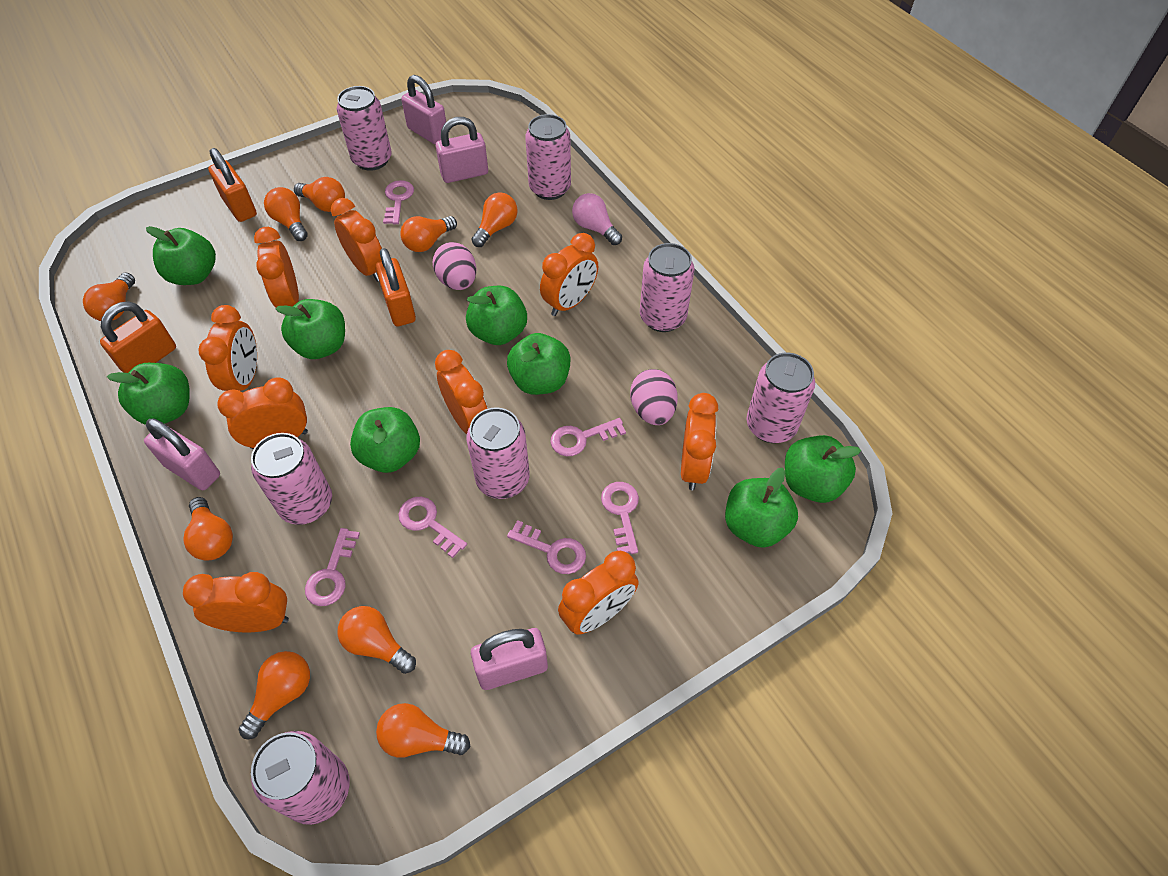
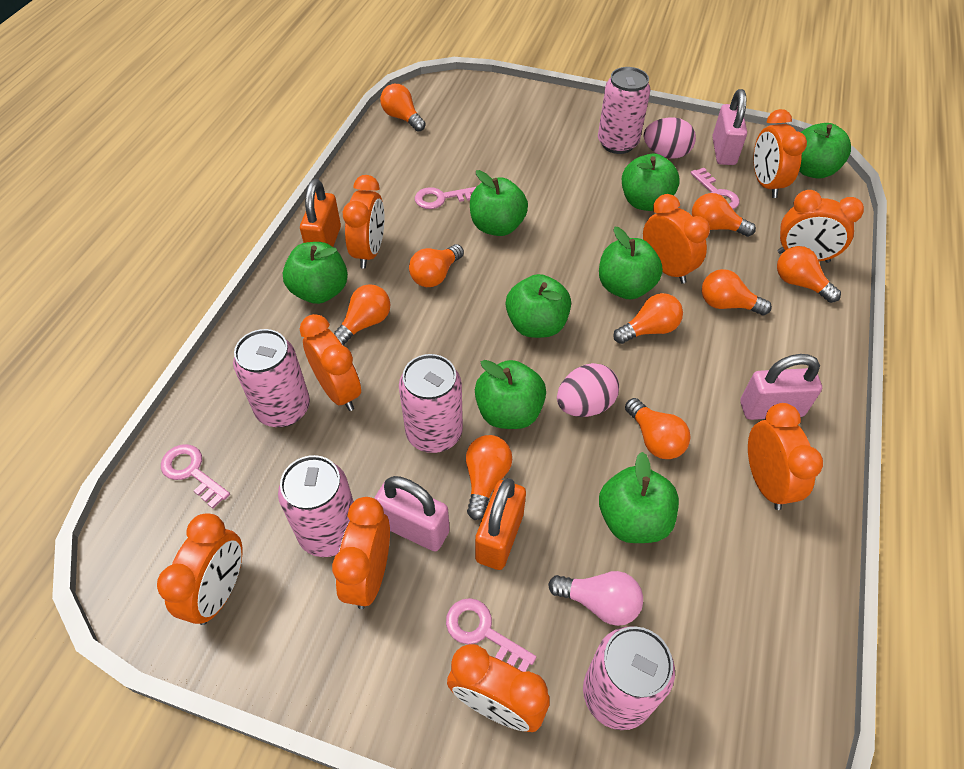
orange padlock: 3 -> 2
pink can: 7 -> 5
pink key: 6 -> 4
pink padlock: 4 -> 3

